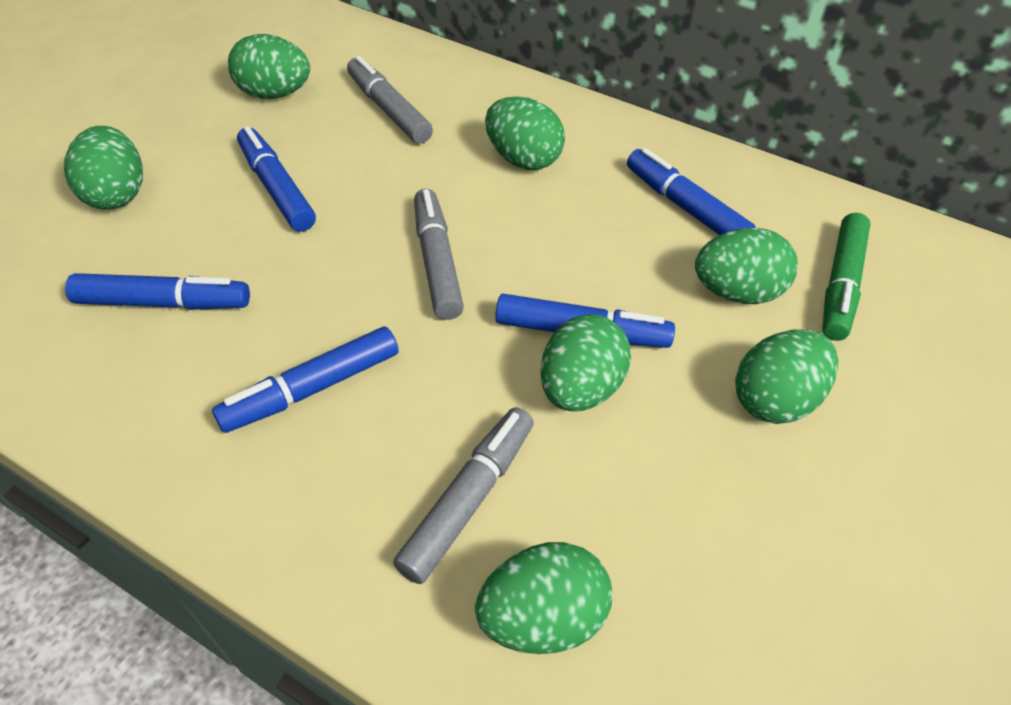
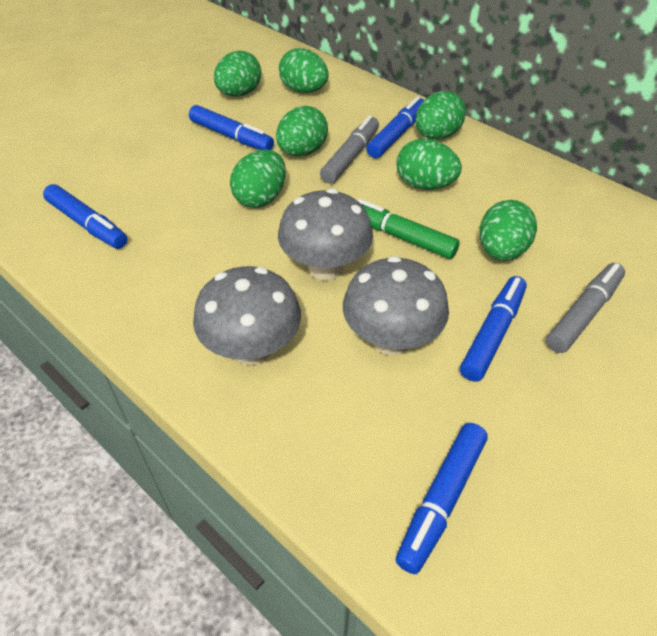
grey marker: 3 -> 2
grey mushroom: 0 -> 3

